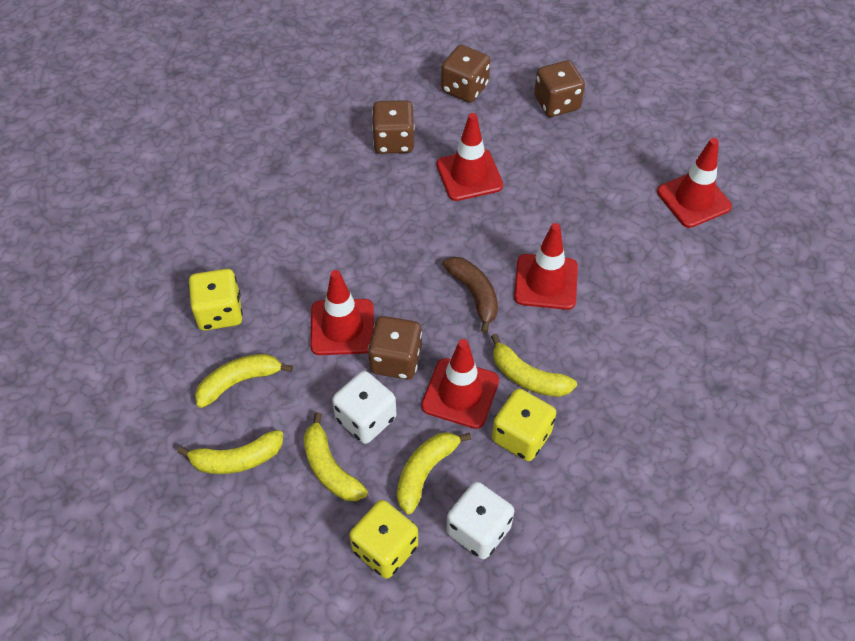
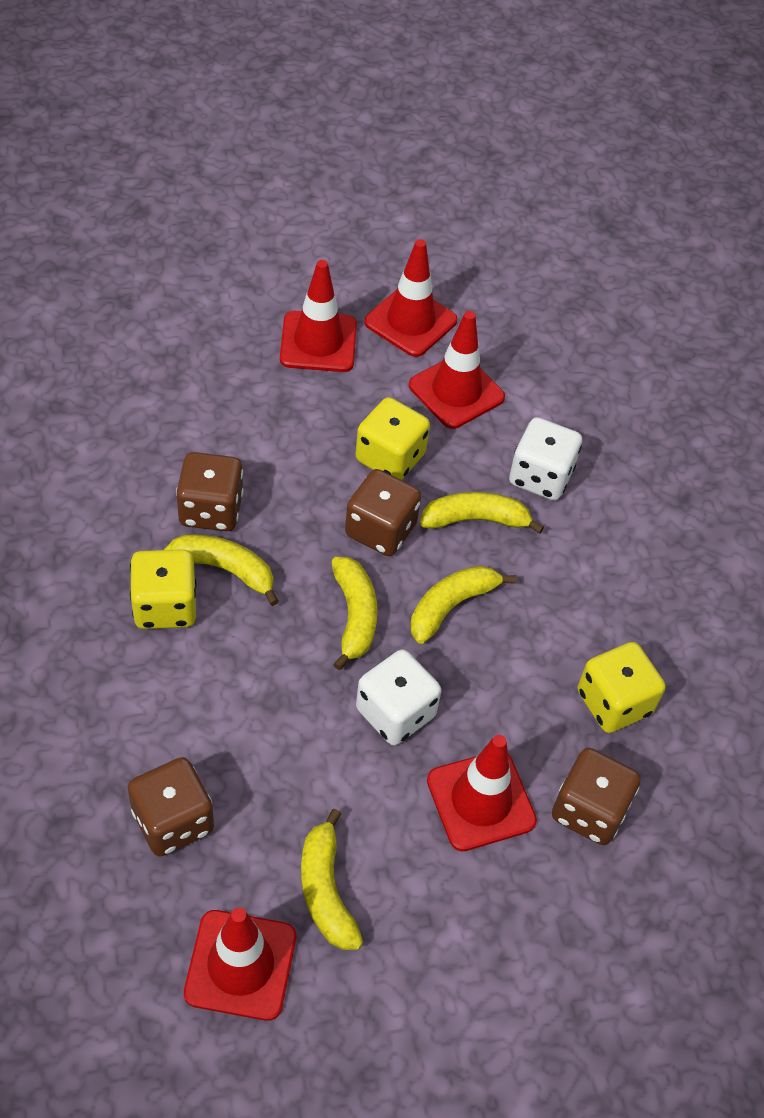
brown banana: 1 -> 0

